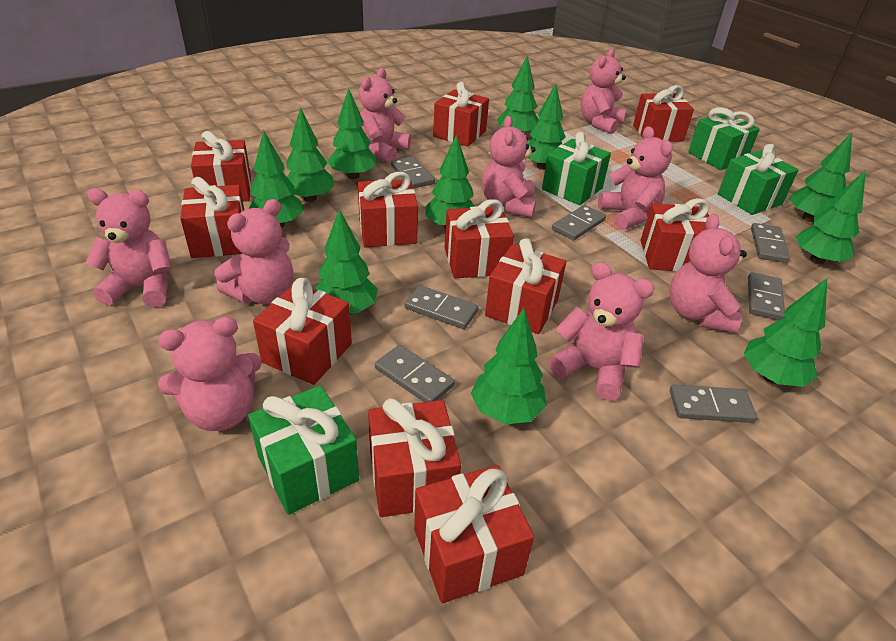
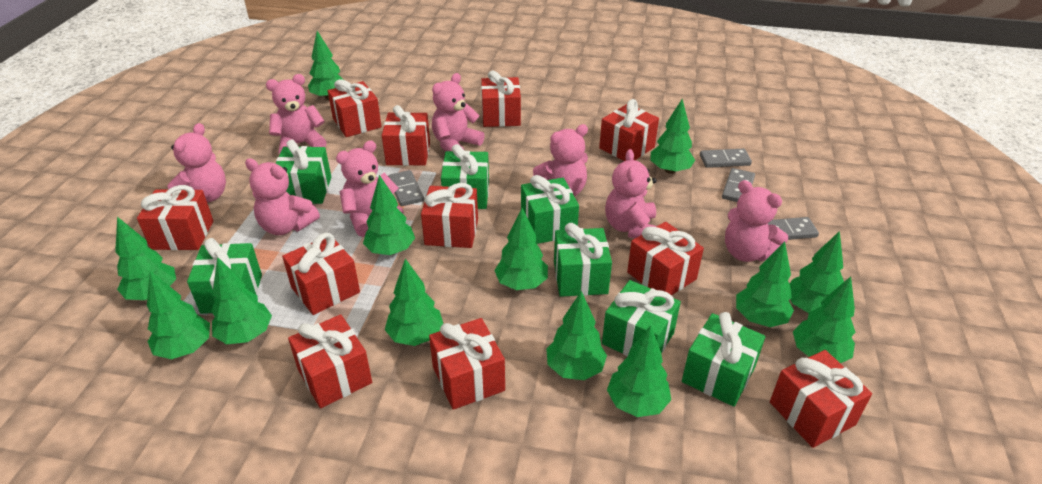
green gift: 4 -> 7
green tree: 11 -> 13
grey domino: 7 -> 4
pink teddy bear: 9 -> 8

